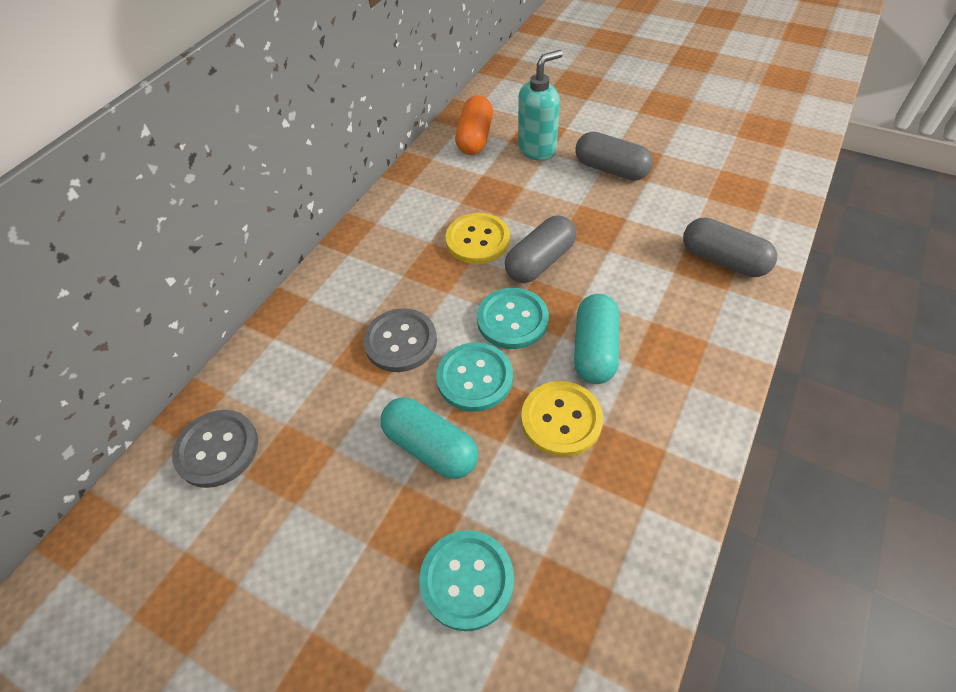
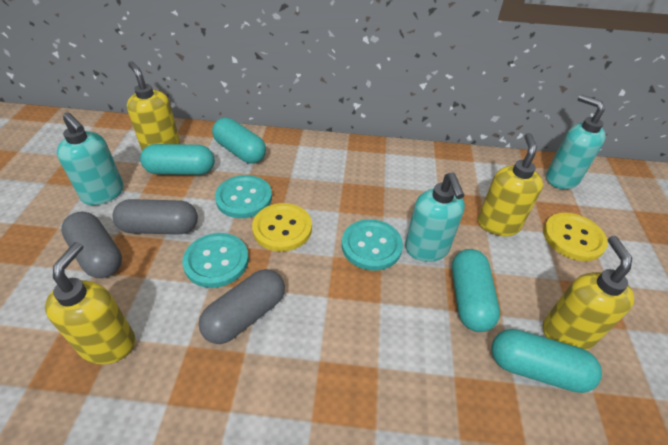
grey button: 2 -> 0
orange capsule: 1 -> 0
turquoise capsule: 2 -> 4
turquoise soap dispenser: 1 -> 3
yellow soap dispenser: 0 -> 4

